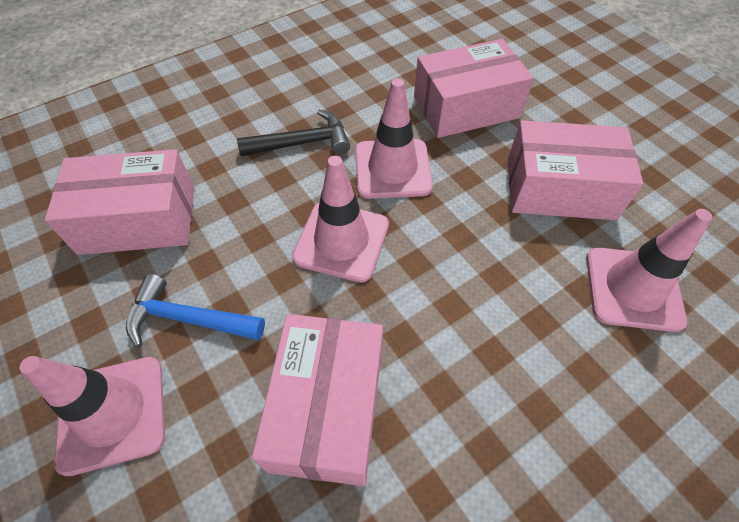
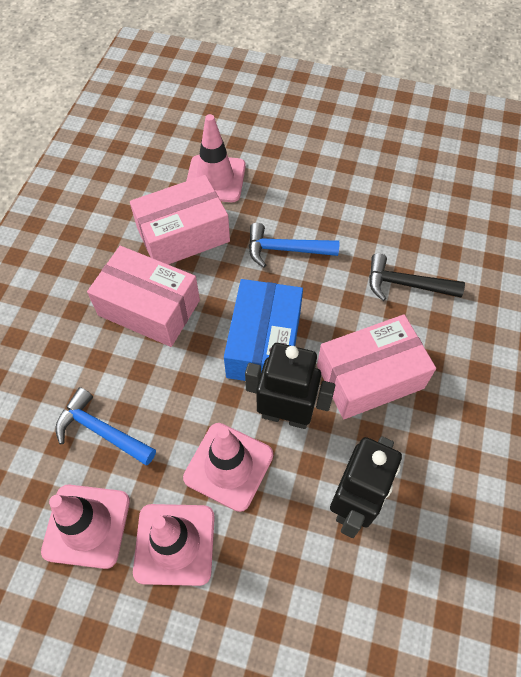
black robot: 0 -> 2
blue box: 0 -> 1
blue hammer: 1 -> 2
pink box: 4 -> 3

